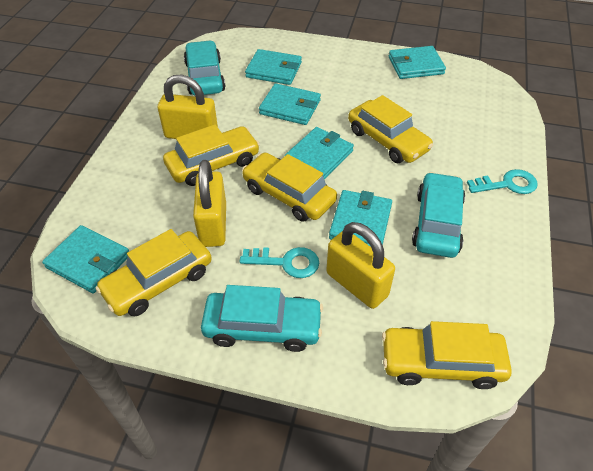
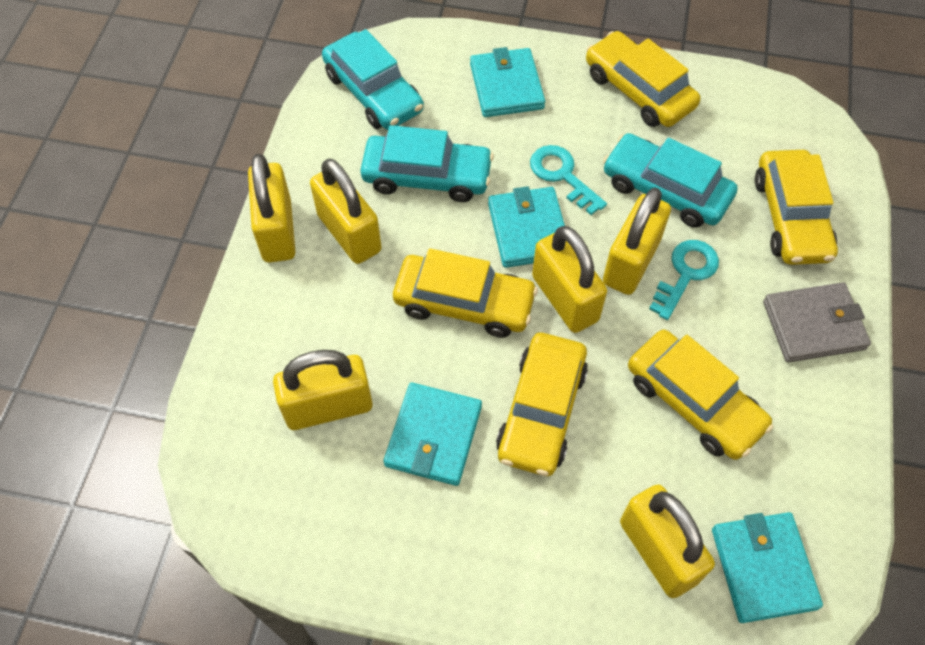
grey wallet: 0 -> 1
turquoise wallet: 6 -> 4
yellow padlock: 3 -> 6

